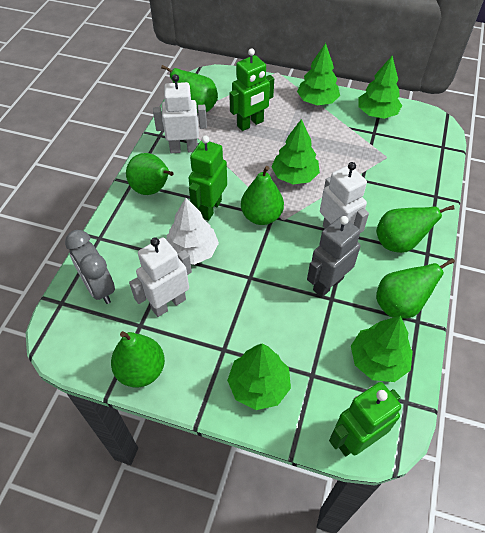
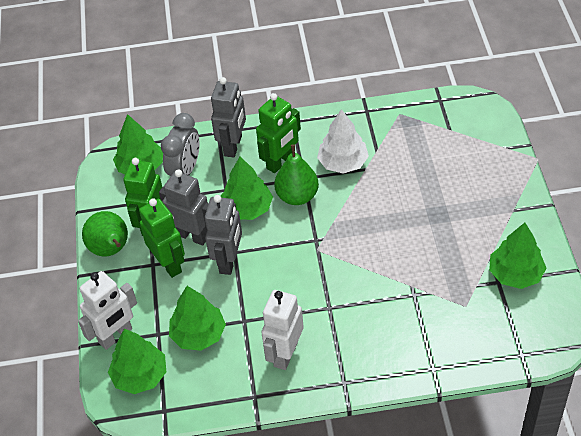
green pear: 6 -> 2
grey robot: 1 -> 3
white robot: 3 -> 2

